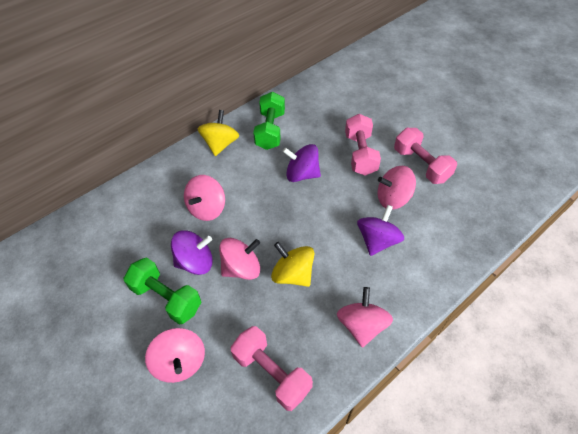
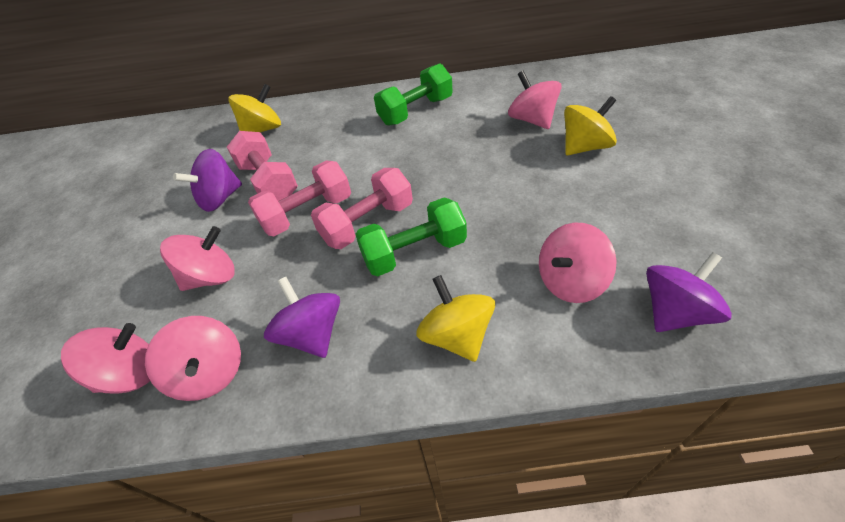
yellow spinning top: 2 -> 3

